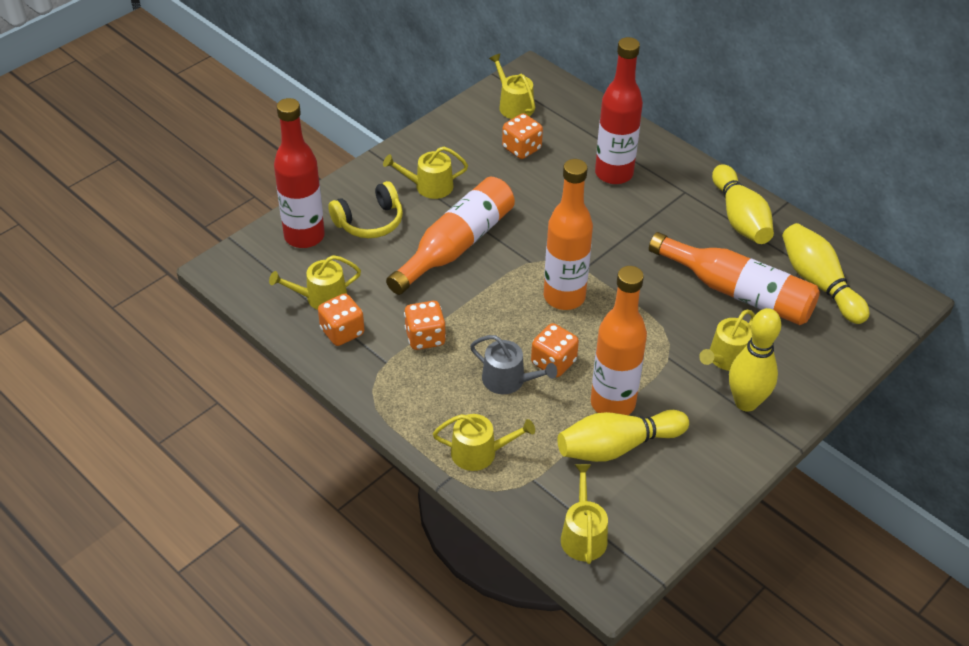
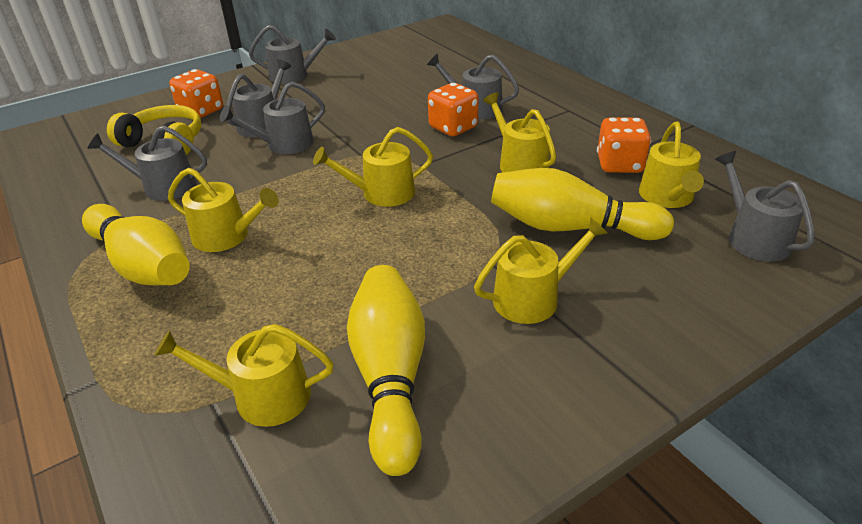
grey watering can: 1 -> 6
orange bottle: 4 -> 0
orange dice: 4 -> 3
red bottle: 2 -> 0
yellow bowling pin: 4 -> 3

